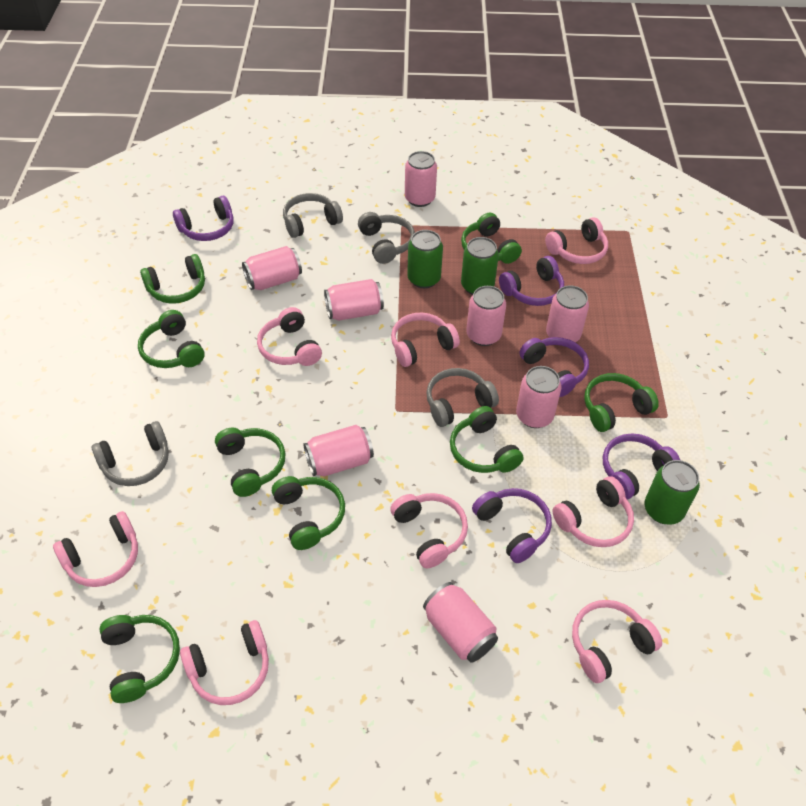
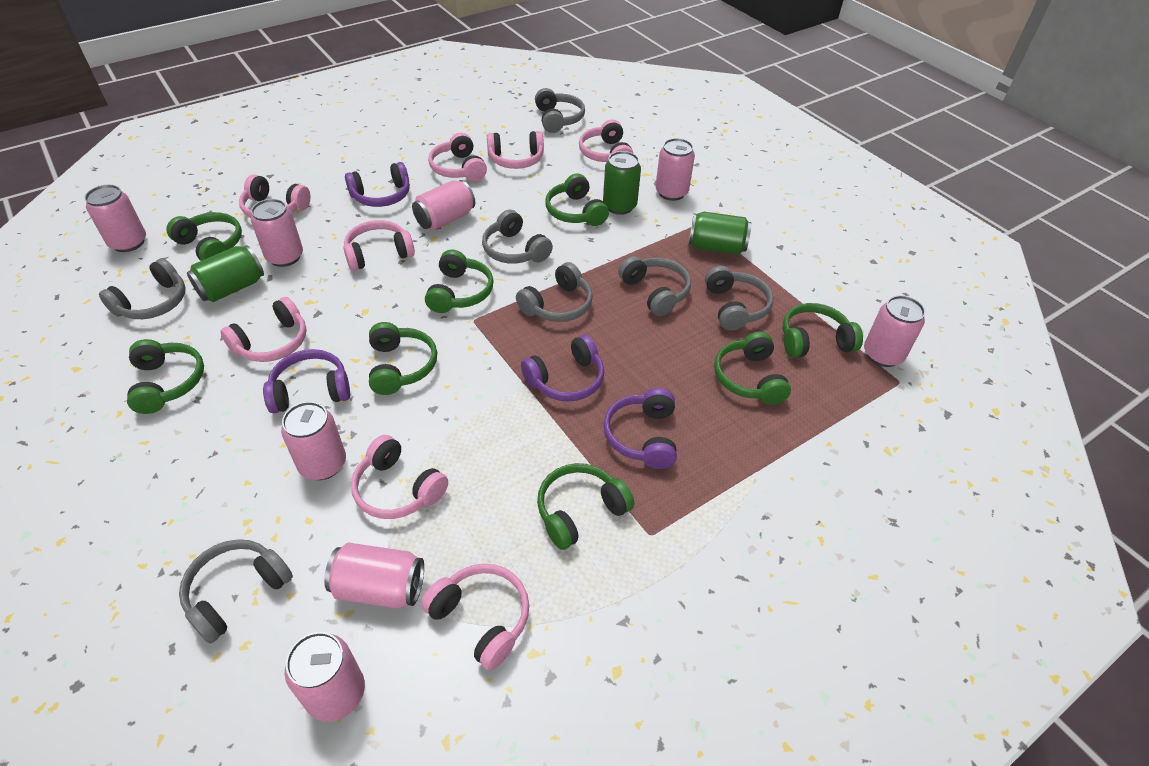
grey headphones: 4 -> 7
purple headphones: 5 -> 4

